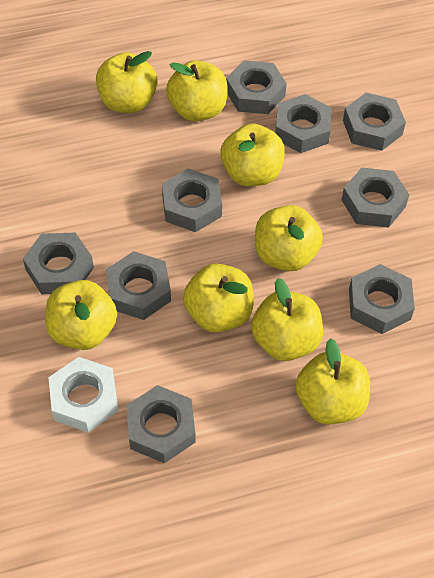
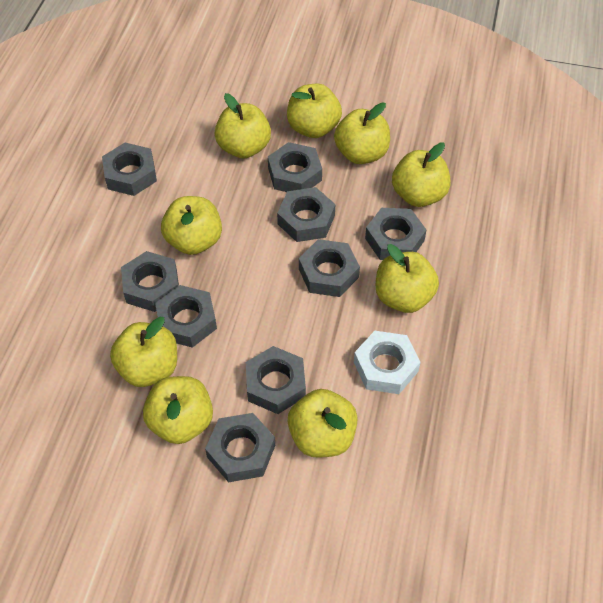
yellow apple: 8 -> 9

